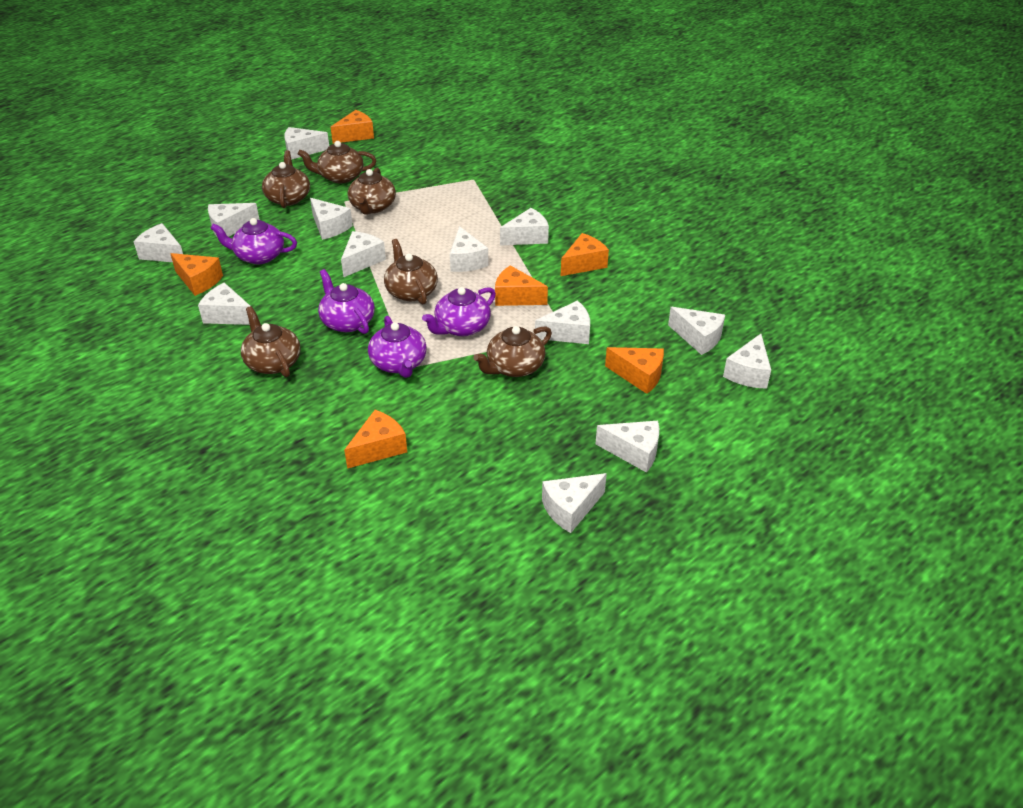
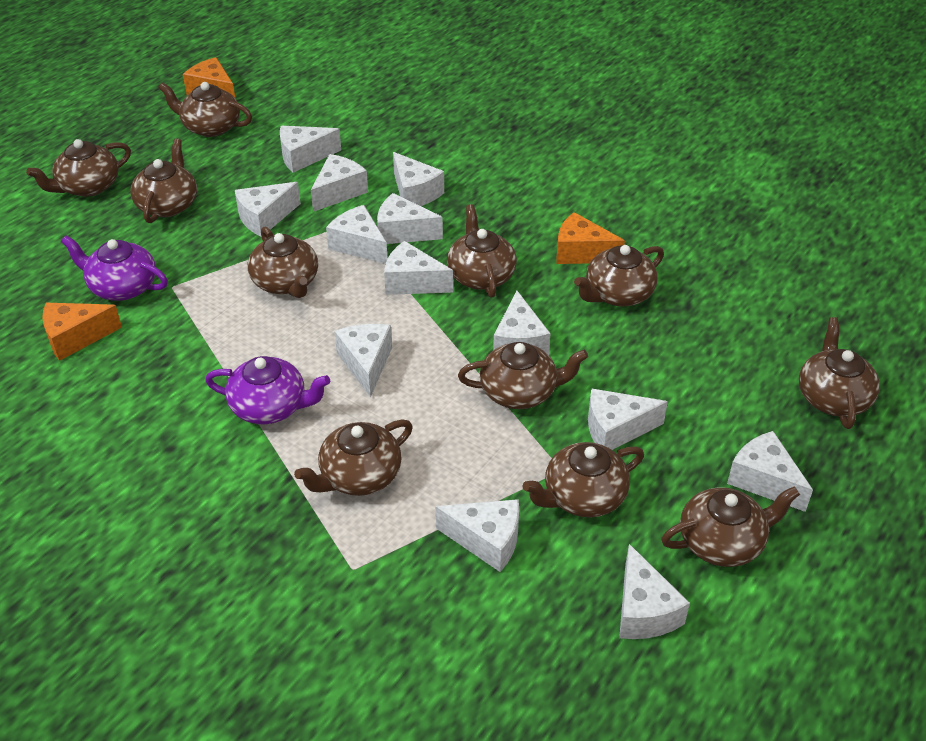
brown teapot: 6 -> 11
orange cheese: 6 -> 3
purple teapot: 4 -> 2

